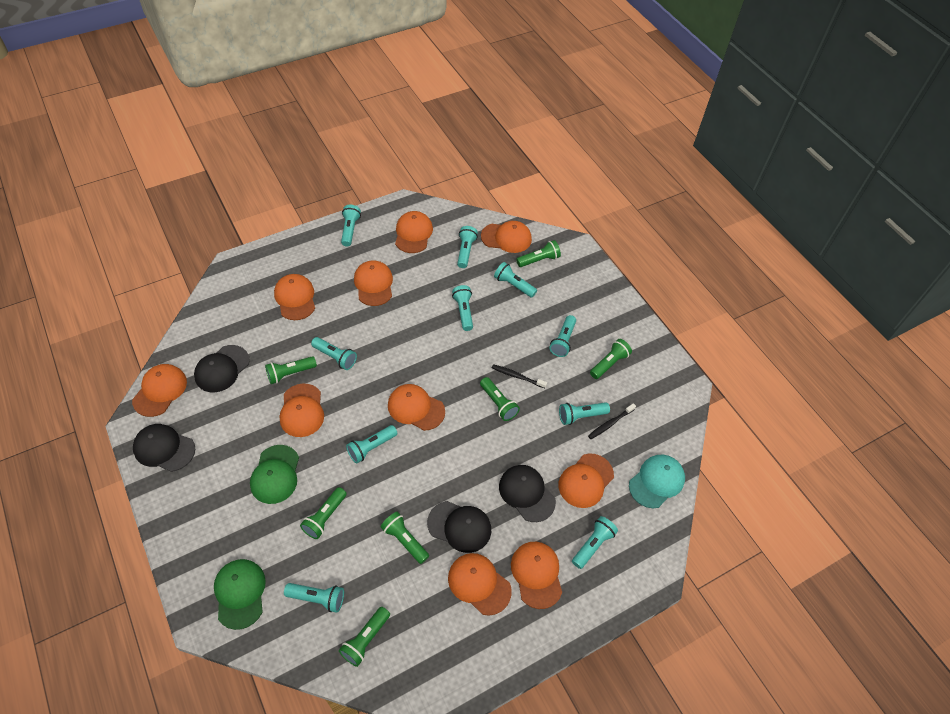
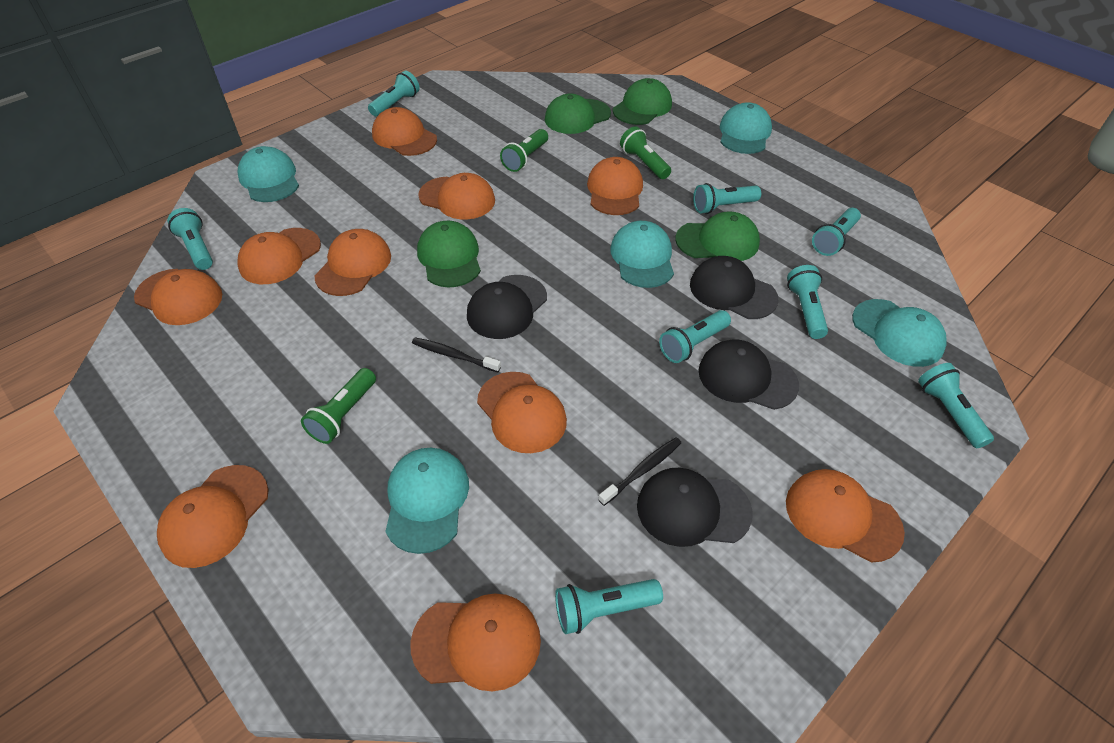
green cap: 2 -> 4
green flashlight: 7 -> 3
turquoise cap: 1 -> 5
turquoise flashlight: 10 -> 8

